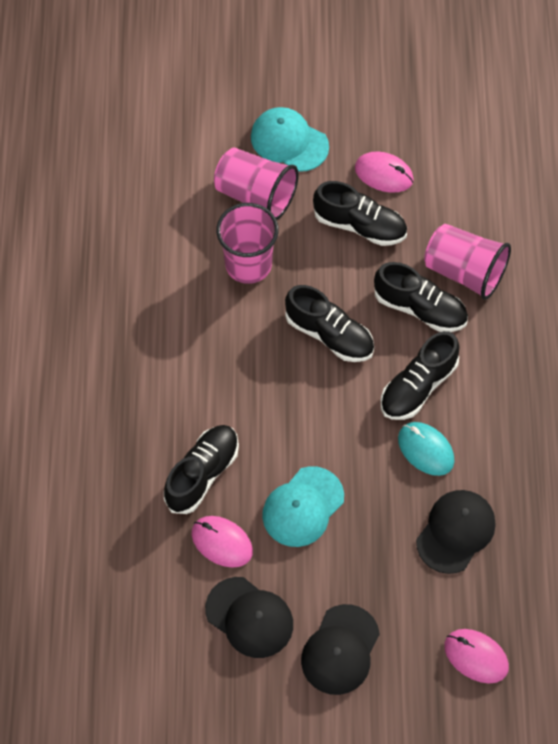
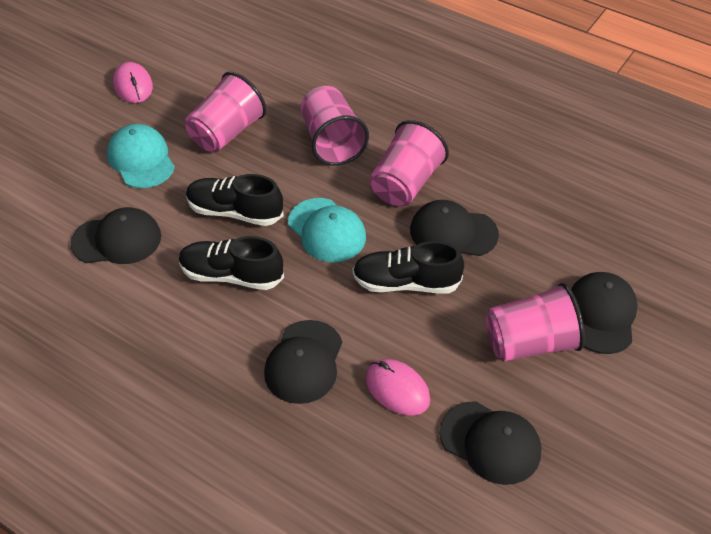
black cap: 3 -> 5
black shoe: 5 -> 3
pink cup: 3 -> 4
pink mouse: 3 -> 2
turquoise mouse: 1 -> 0

